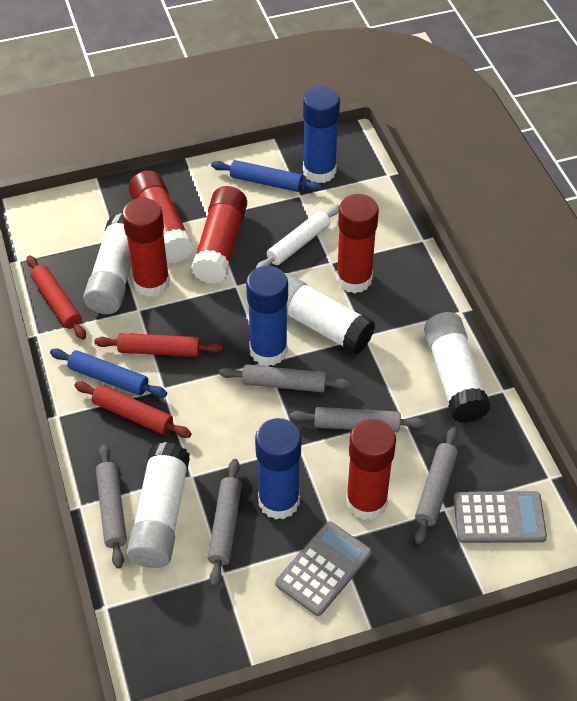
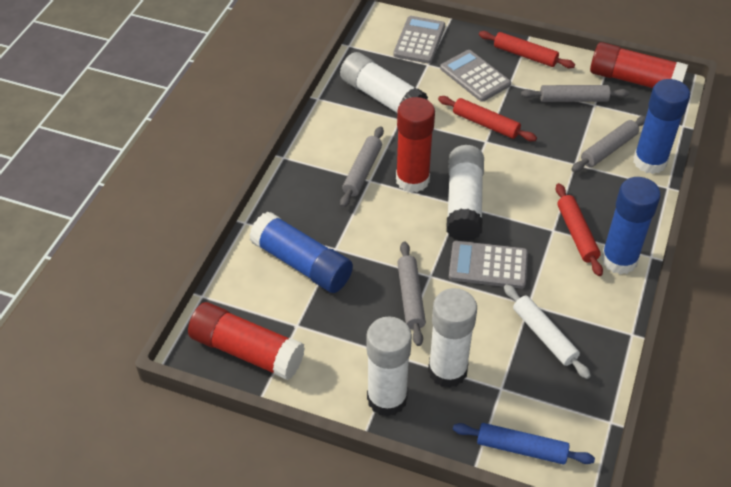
blue rolling pin: 2 -> 1
grey calculator: 2 -> 3
grey rolling pin: 5 -> 4
red glue stick: 5 -> 3

